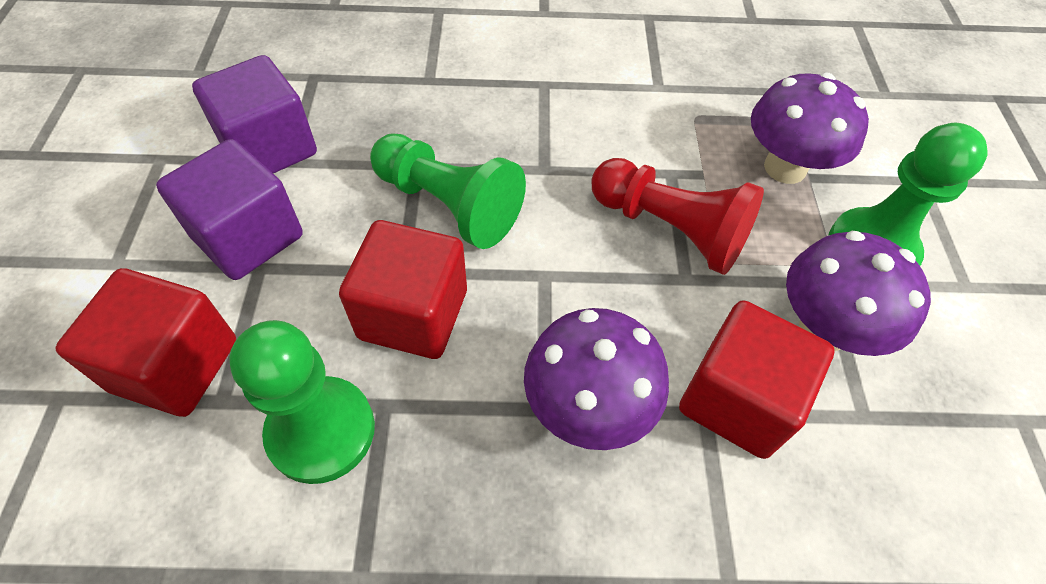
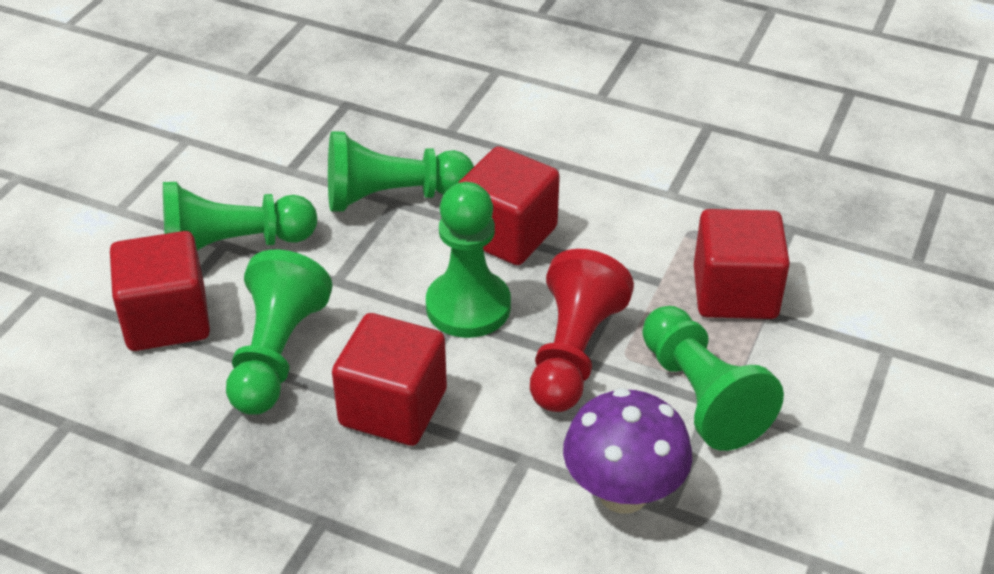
green pawn: 3 -> 5
purple cube: 2 -> 0
purple mushroom: 3 -> 1
red cube: 3 -> 4

